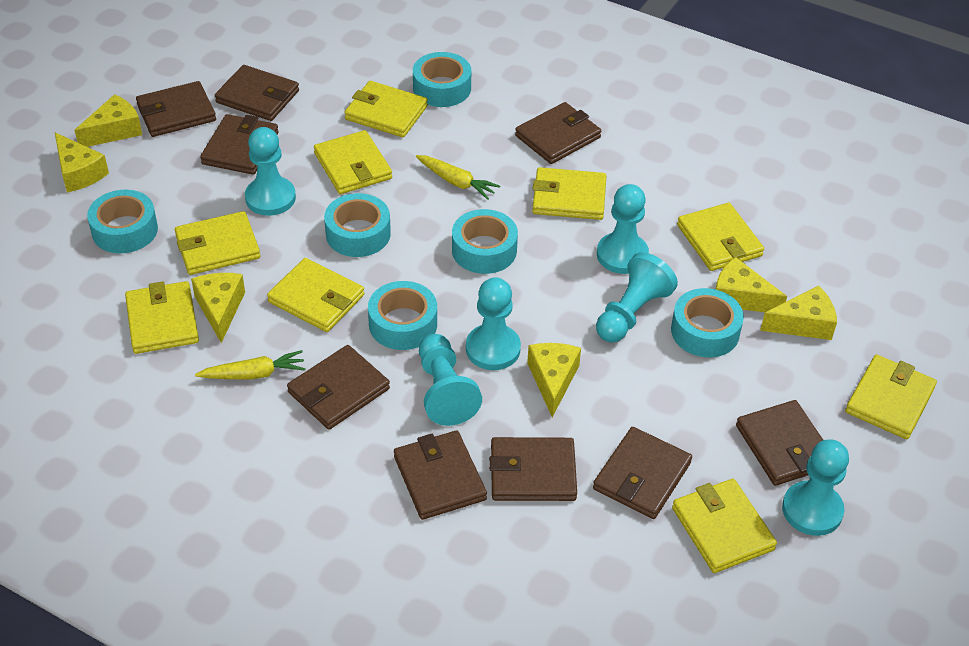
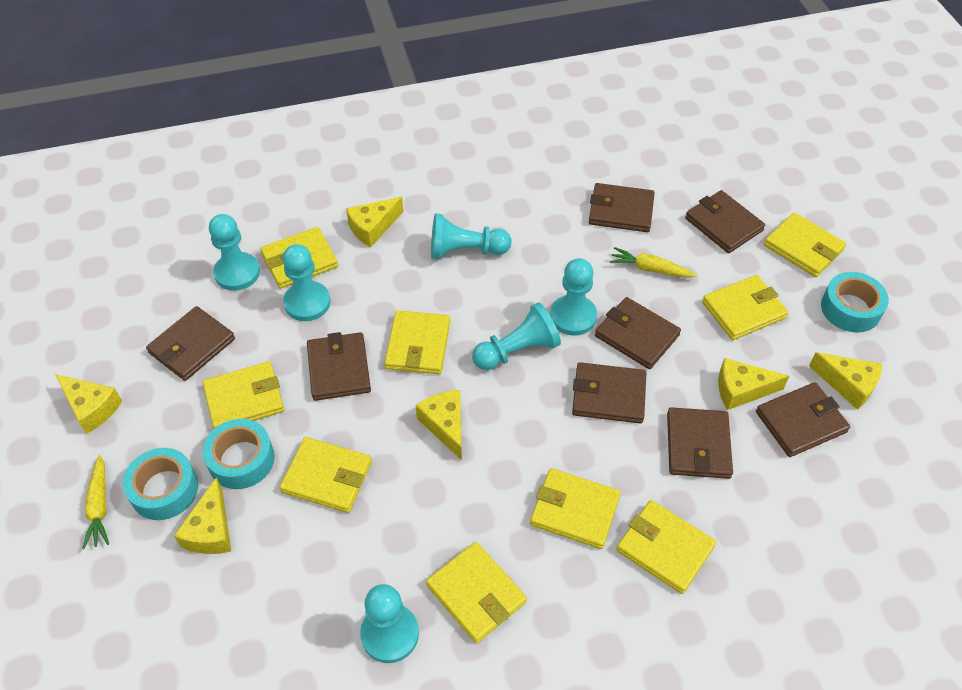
brown wallet: 9 -> 8
turquoise tape: 6 -> 3

